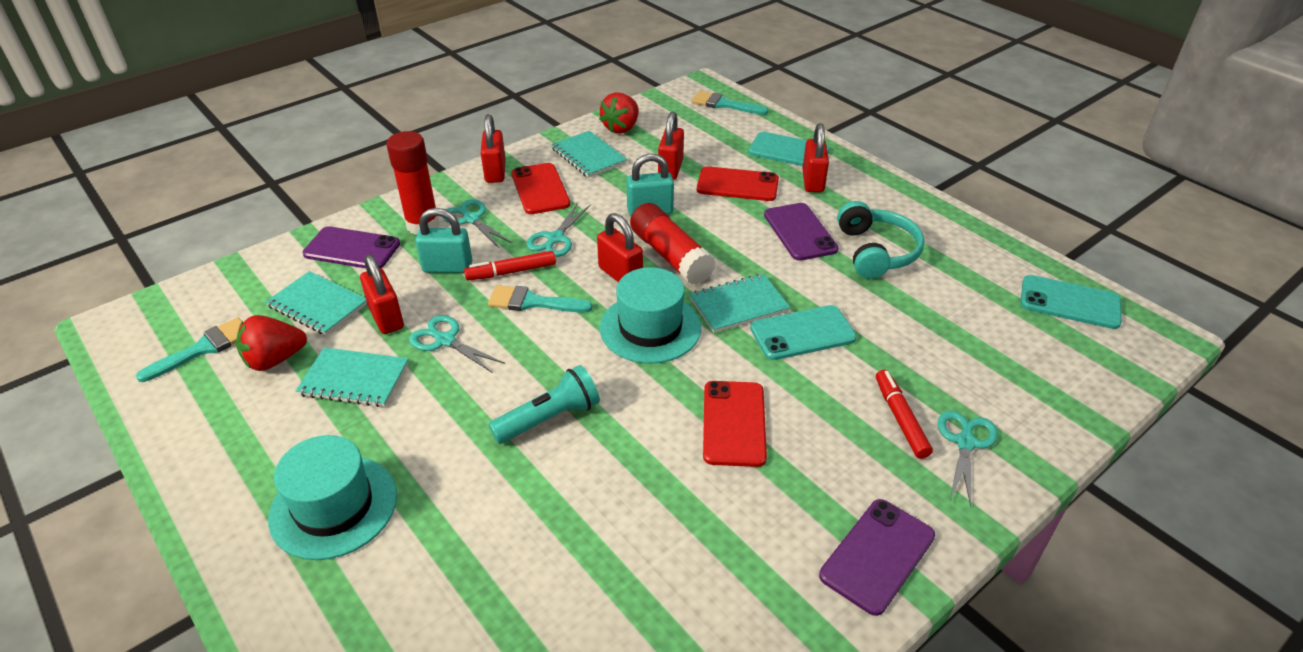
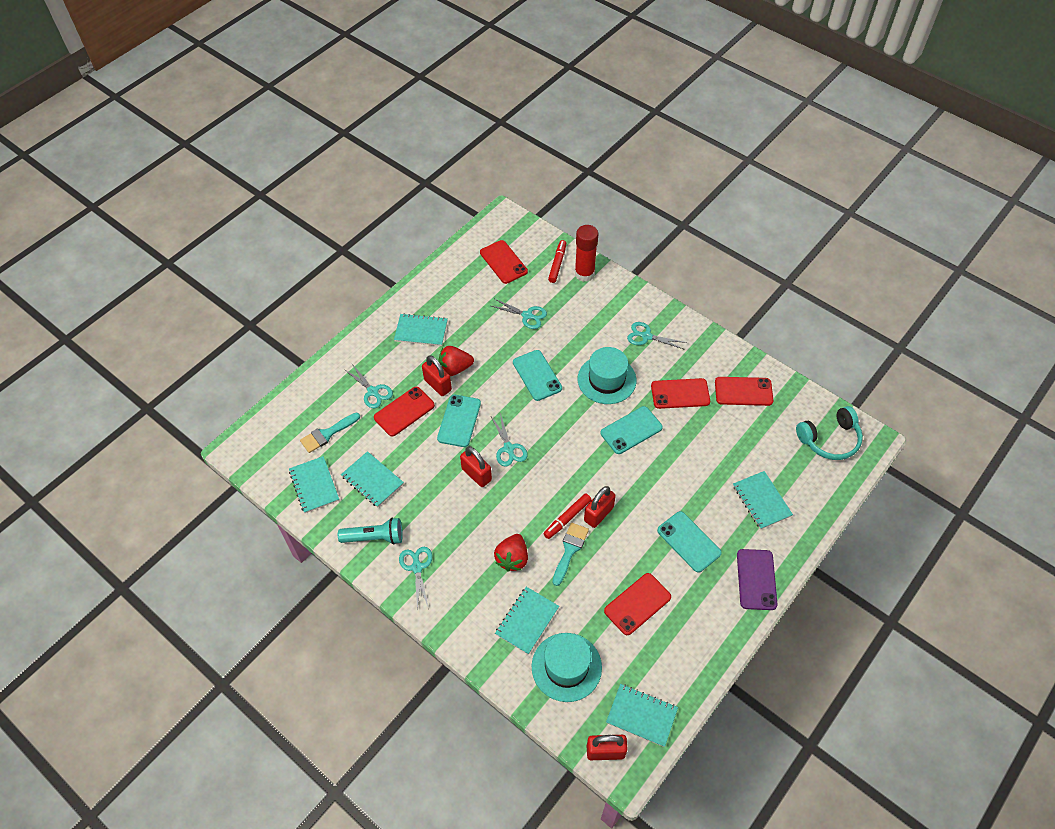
purple phone: 3 -> 1
red glue stick: 2 -> 1
red padlock: 5 -> 4
red phone: 3 -> 5
turquoise brush: 3 -> 2
turquoise notebook: 4 -> 6
turquoise padlock: 2 -> 0
turquoise phone: 3 -> 4
turquoise scissors: 4 -> 5

